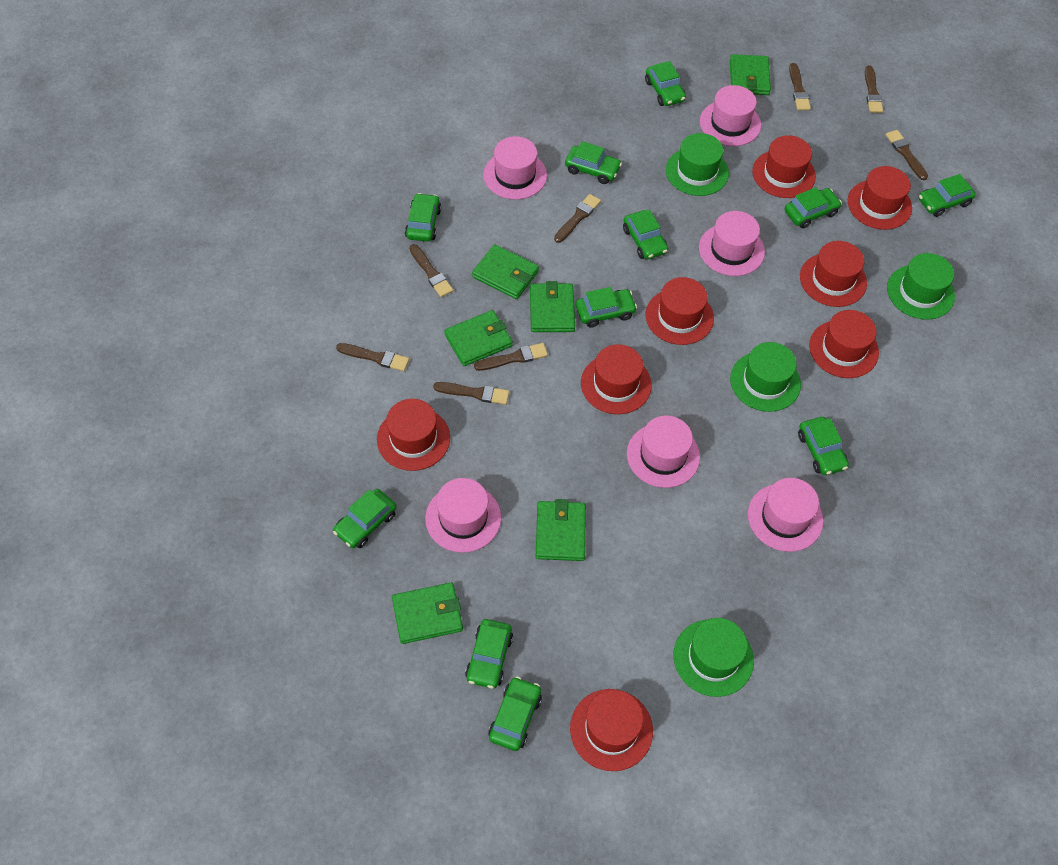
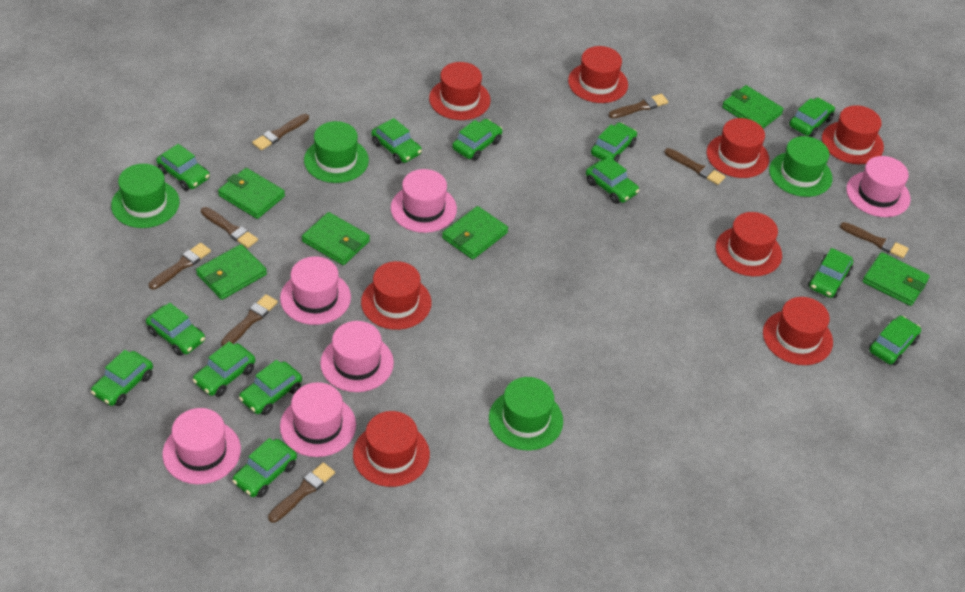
green car: 11 -> 13

